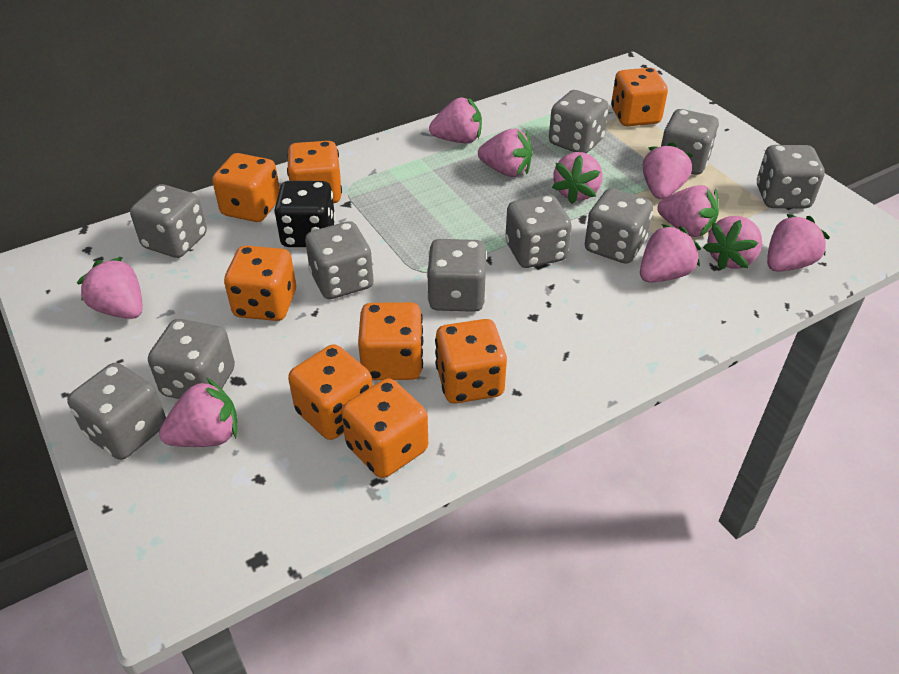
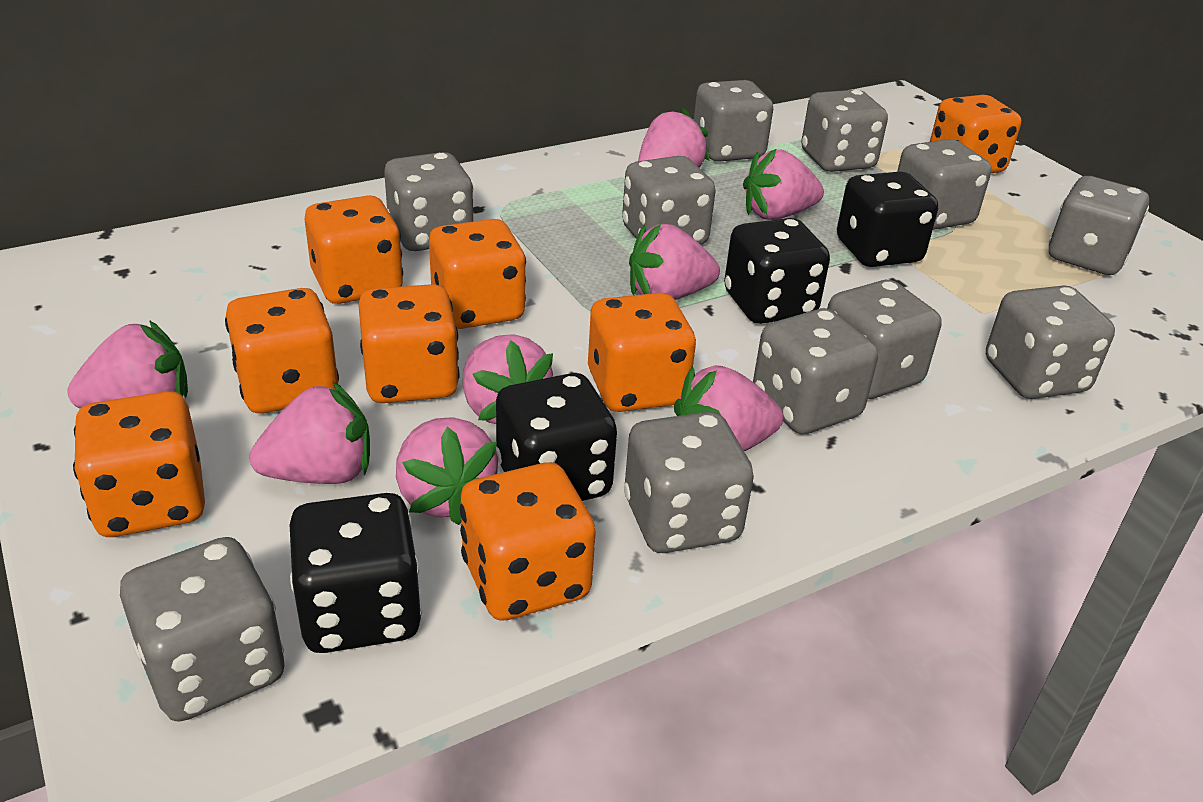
black dice: 1 -> 4
grey dice: 10 -> 11
pink strawberry: 10 -> 8

